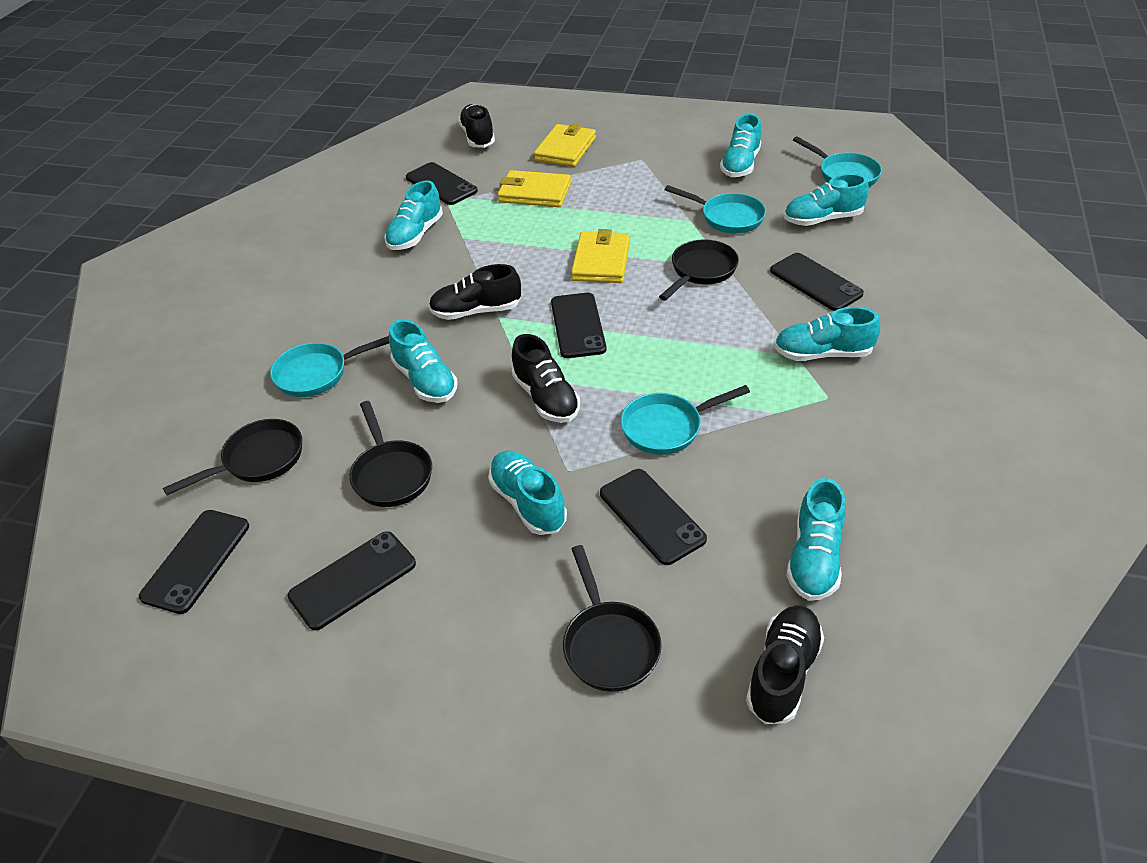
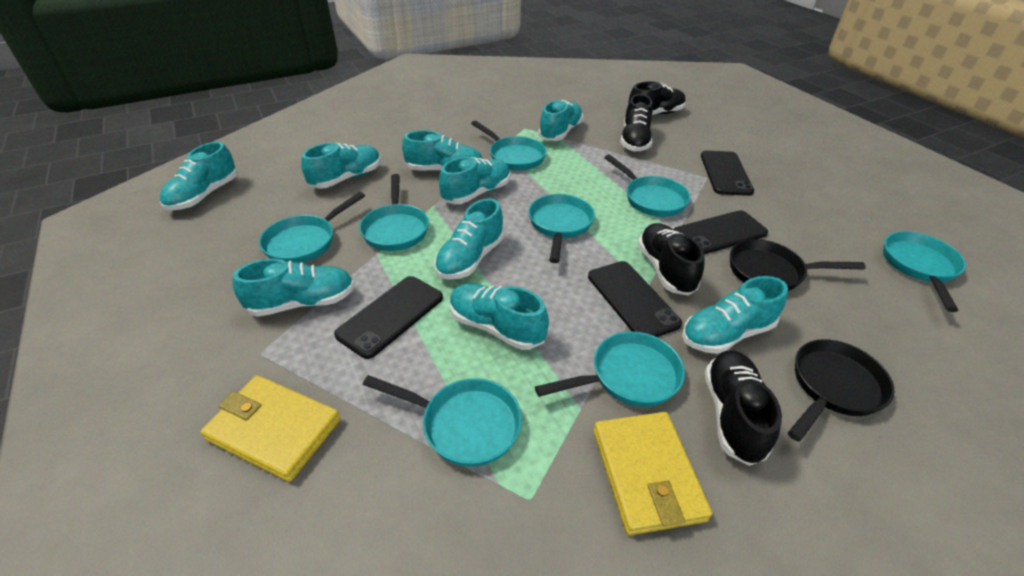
black pan: 4 -> 2
black phone: 6 -> 4
turquoise pan: 4 -> 8
turquoise shoe: 7 -> 9
yellow wallet: 3 -> 2

